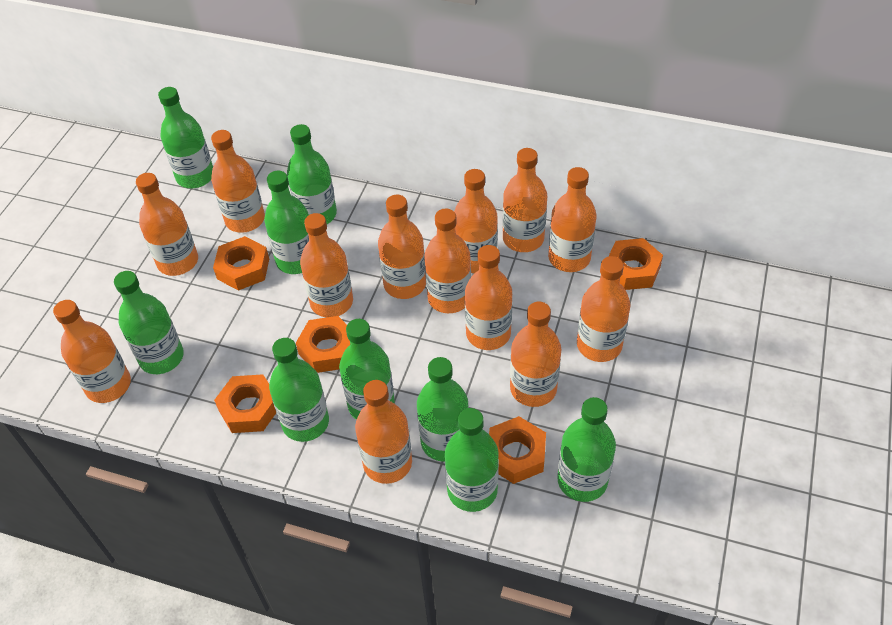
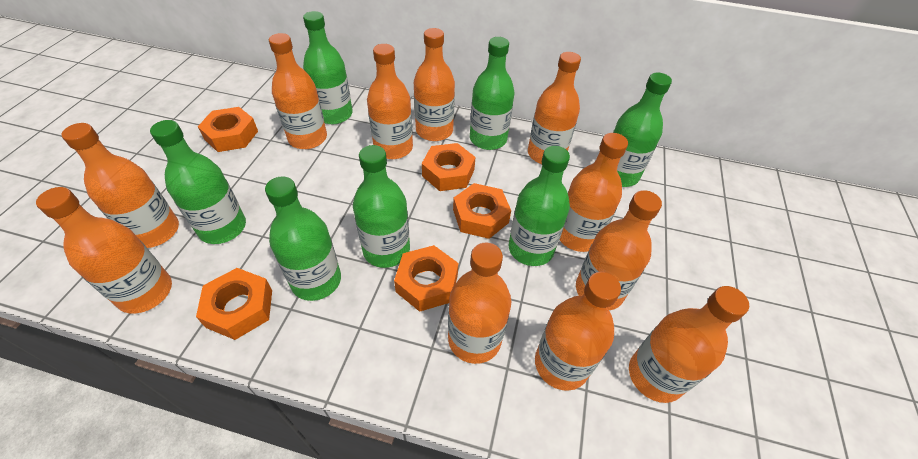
green bottle: 9 -> 7
orange bottle: 13 -> 11

